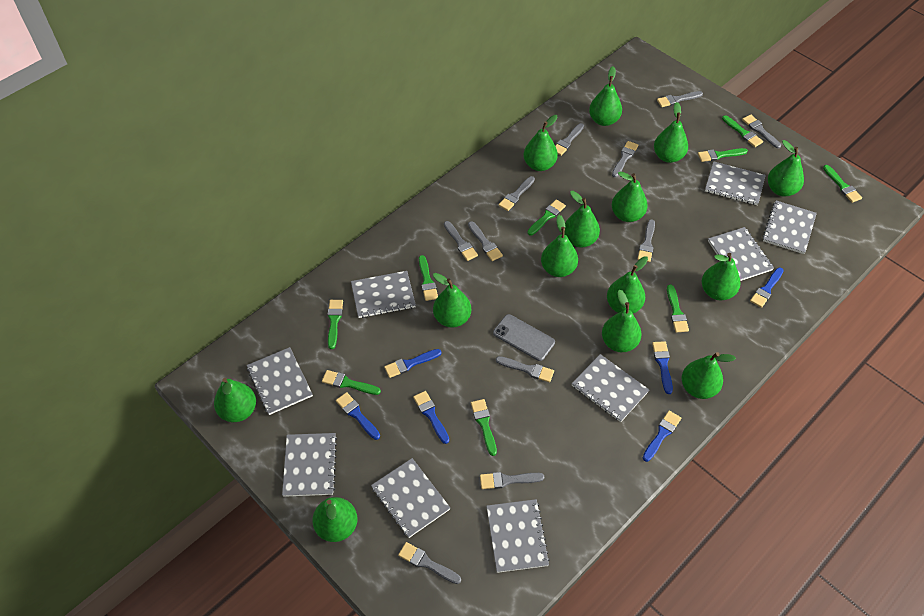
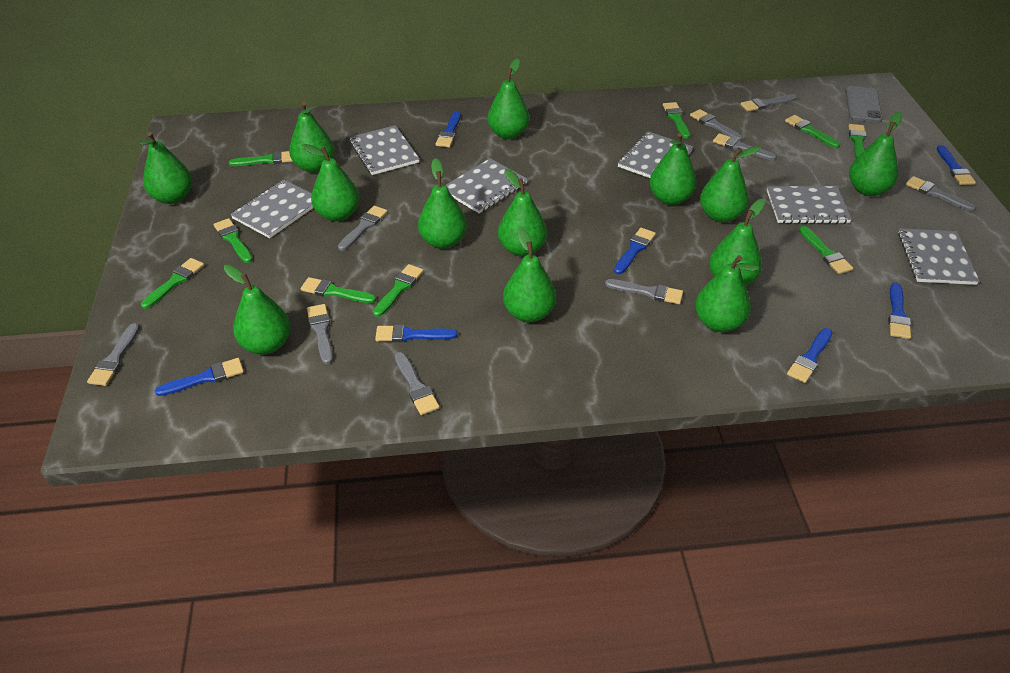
blue brush: 6 -> 7
green pear: 14 -> 13
grey brush: 11 -> 9
grey notebook: 9 -> 6

